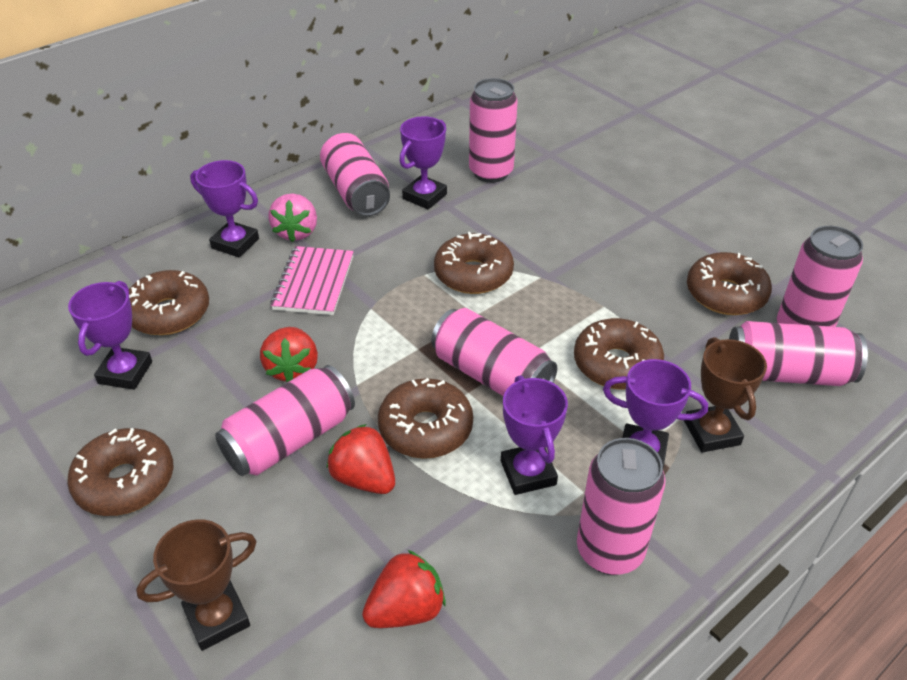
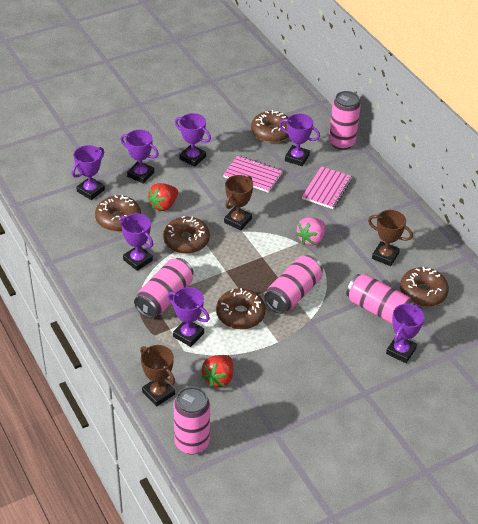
brown donut: 6 -> 5
brown trophy: 2 -> 3
pink can: 7 -> 5
pink notebook: 1 -> 2
purple trophy: 5 -> 7
red strawberry: 3 -> 2

